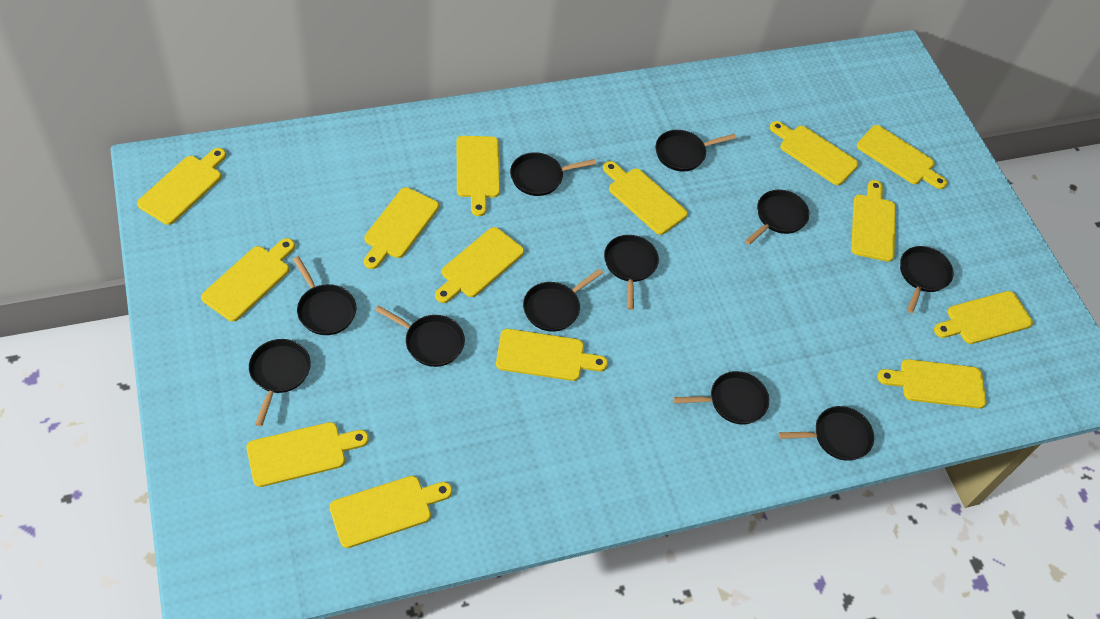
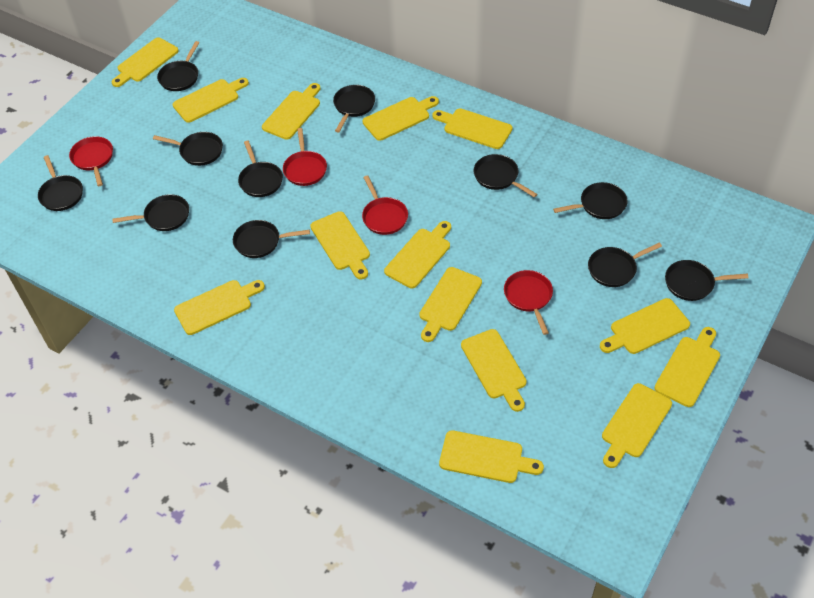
red pan: 0 -> 4

